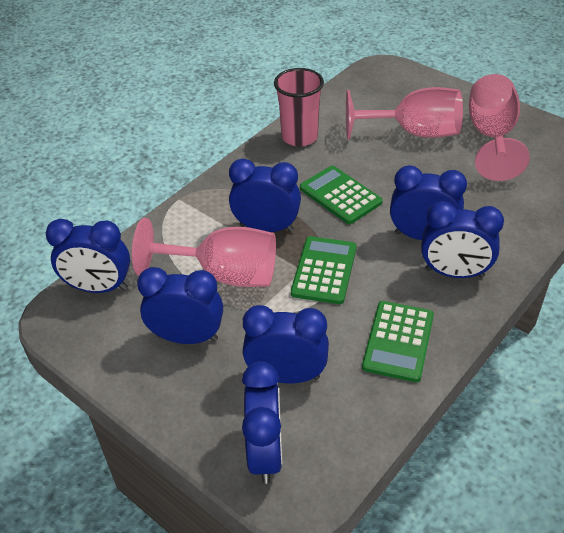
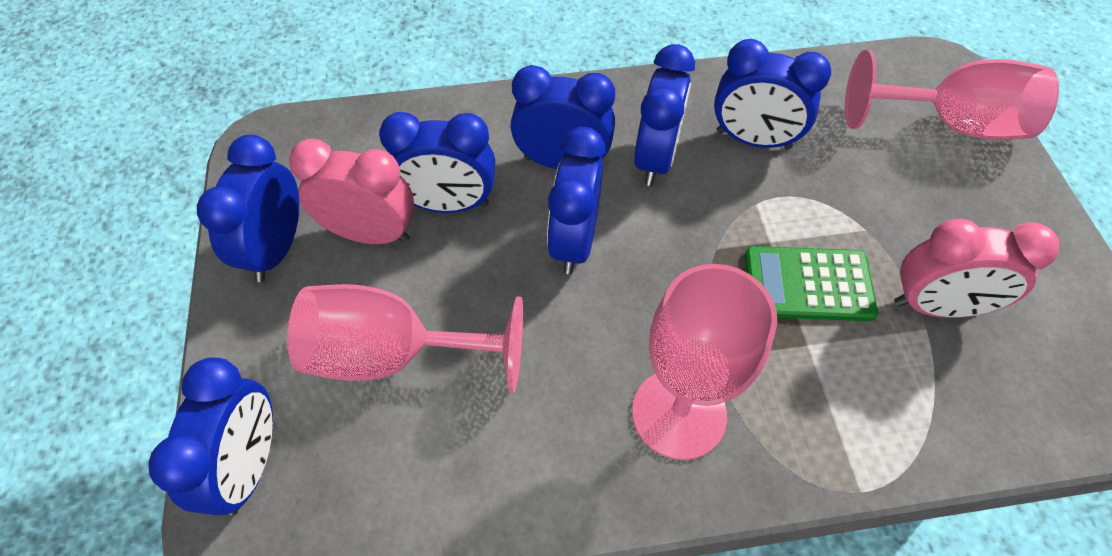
green calculator: 3 -> 1
pink clock: 0 -> 2
pink cup: 1 -> 0

